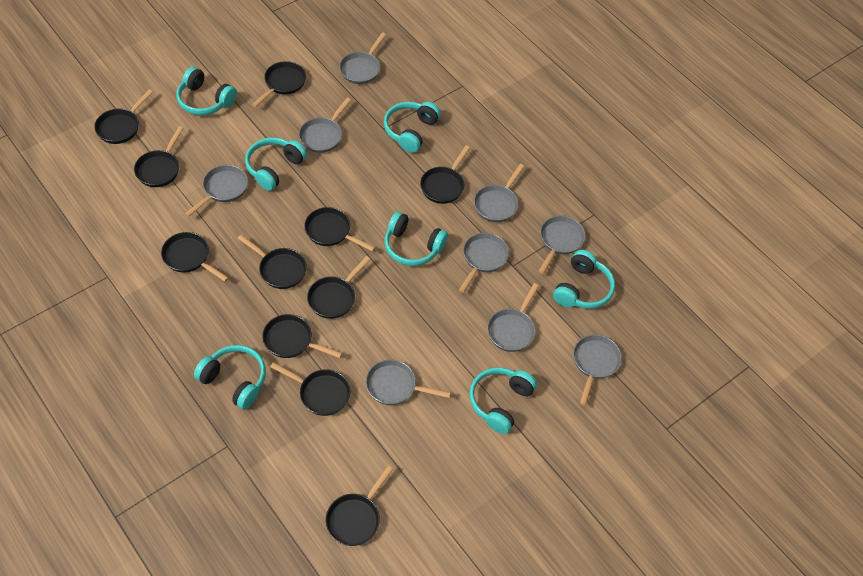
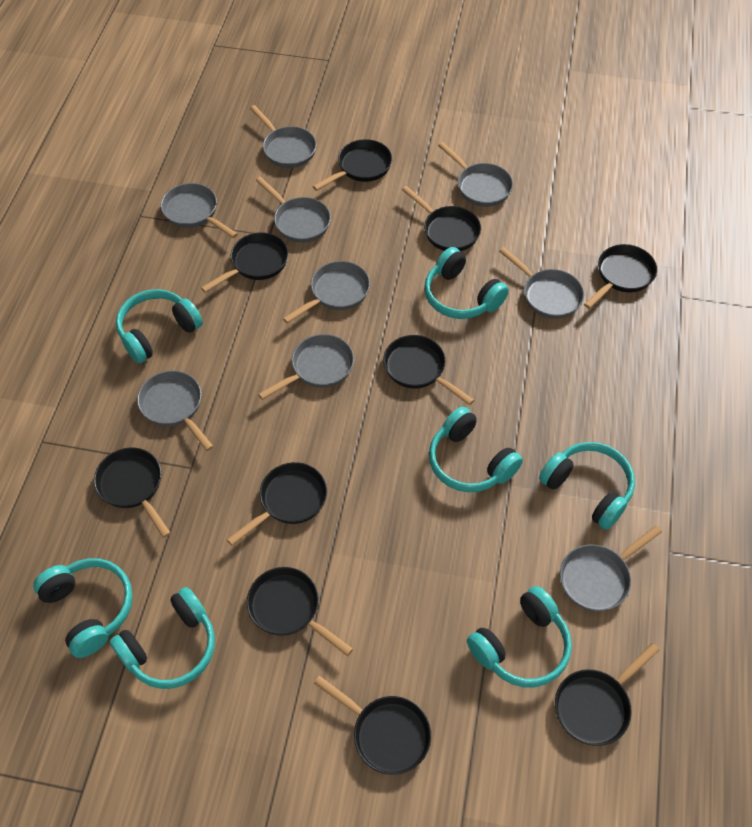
black pan: 11 -> 10

